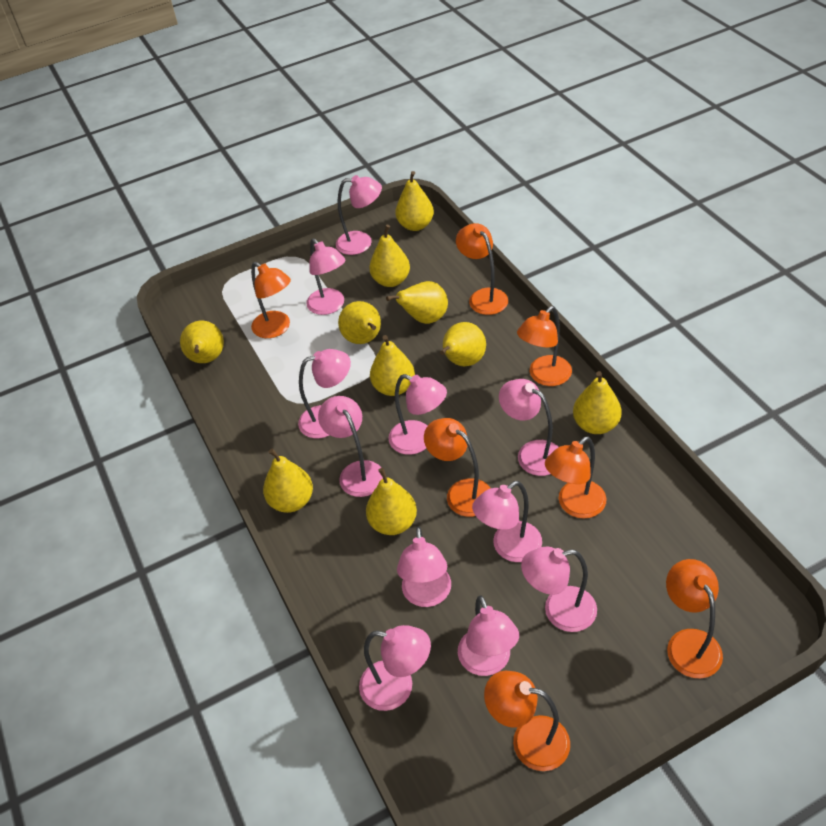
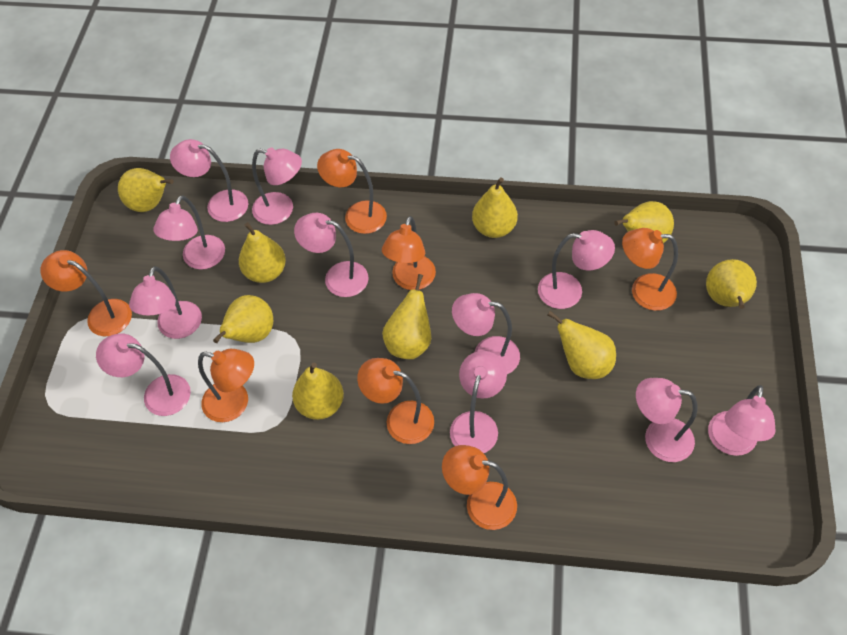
yellow pear: 10 -> 9

